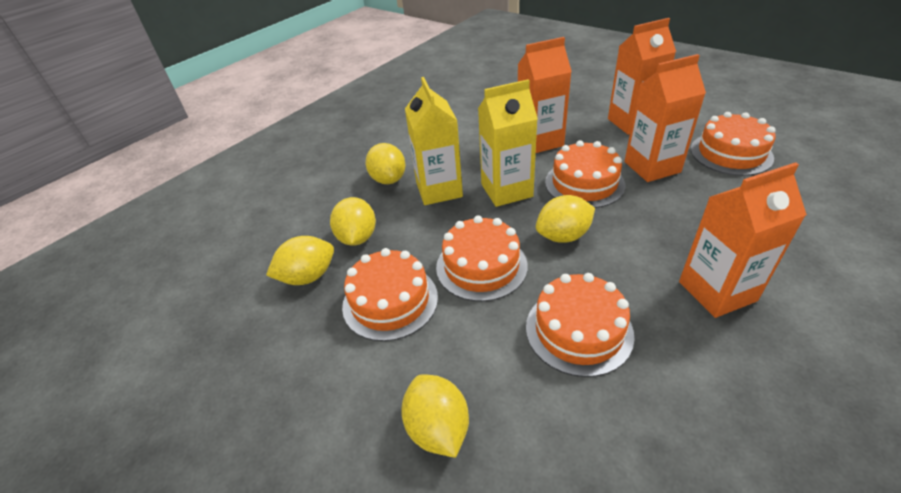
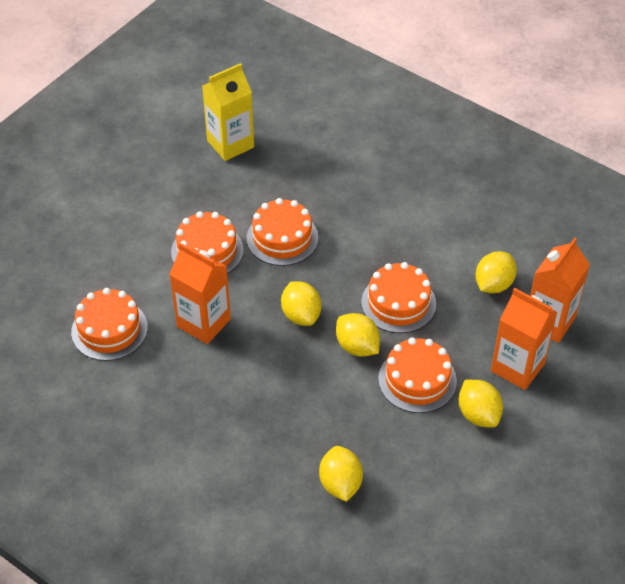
orange carton: 4 -> 3
yellow carton: 2 -> 1

